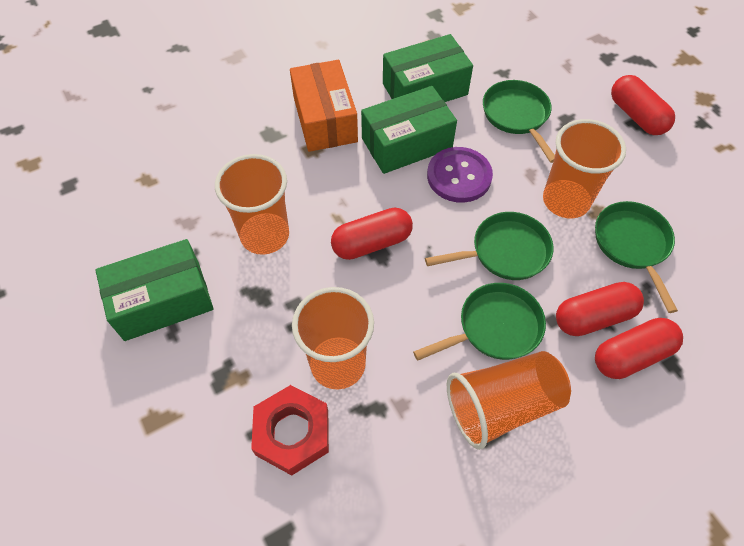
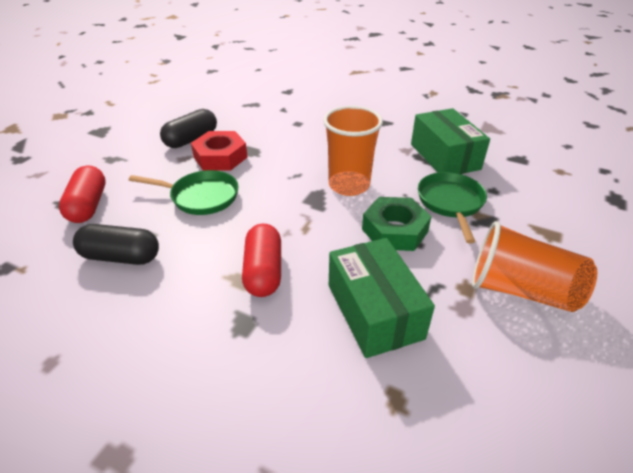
black capsule: 0 -> 2
green box: 3 -> 2
green nut: 0 -> 1
green pan: 4 -> 2
orange box: 1 -> 0
orange cup: 4 -> 2
purple button: 1 -> 0
red capsule: 4 -> 2

